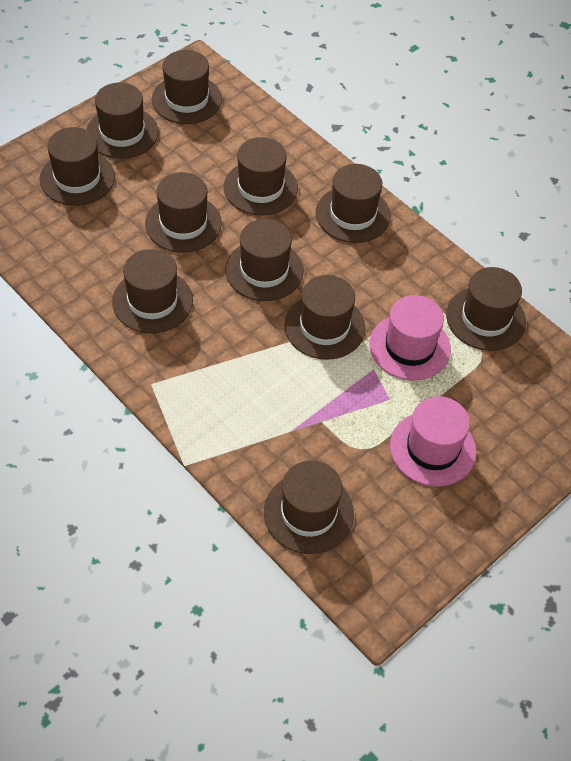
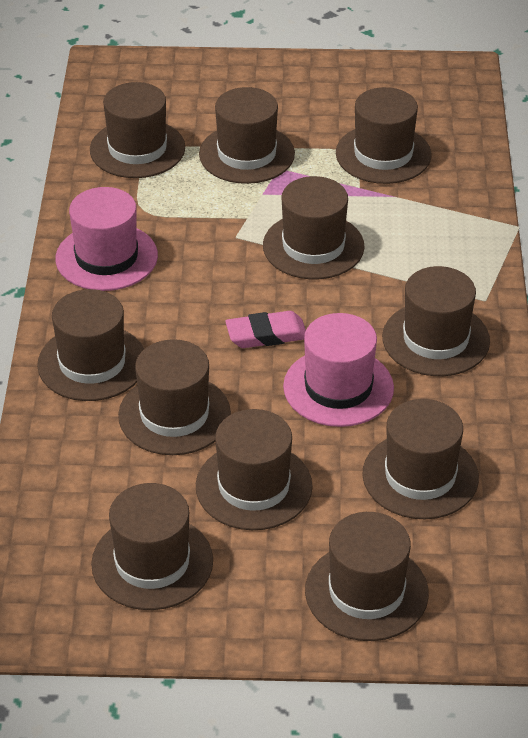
pink eraser: 0 -> 1

